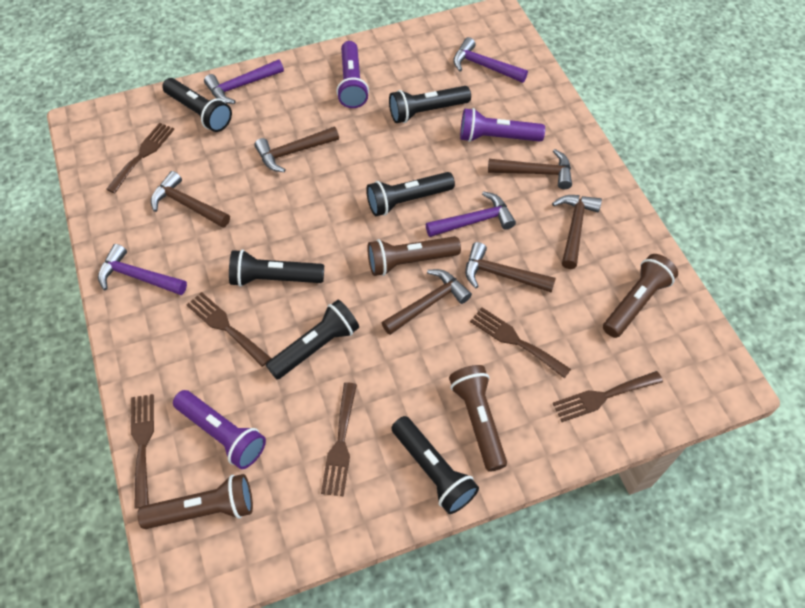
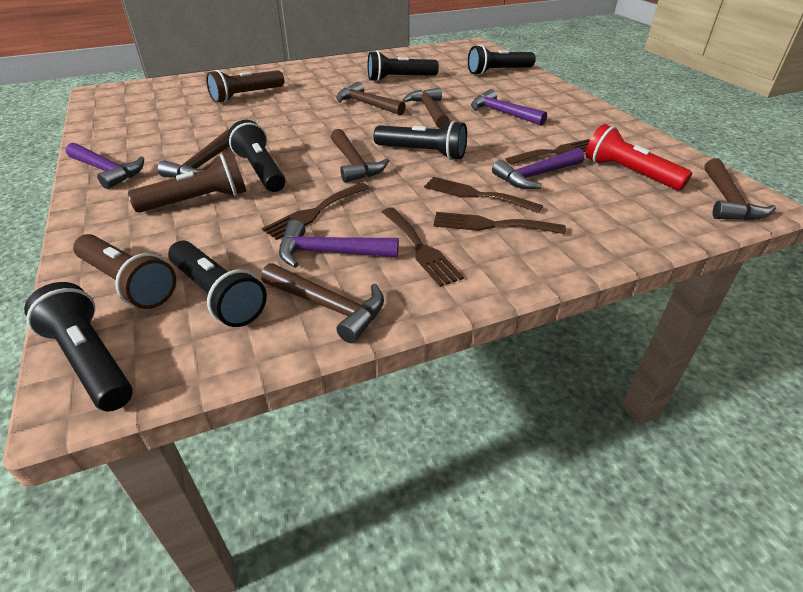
brown flashlight: 4 -> 3
brown fork: 6 -> 5
purple flashlight: 3 -> 0
red flashlight: 0 -> 1

